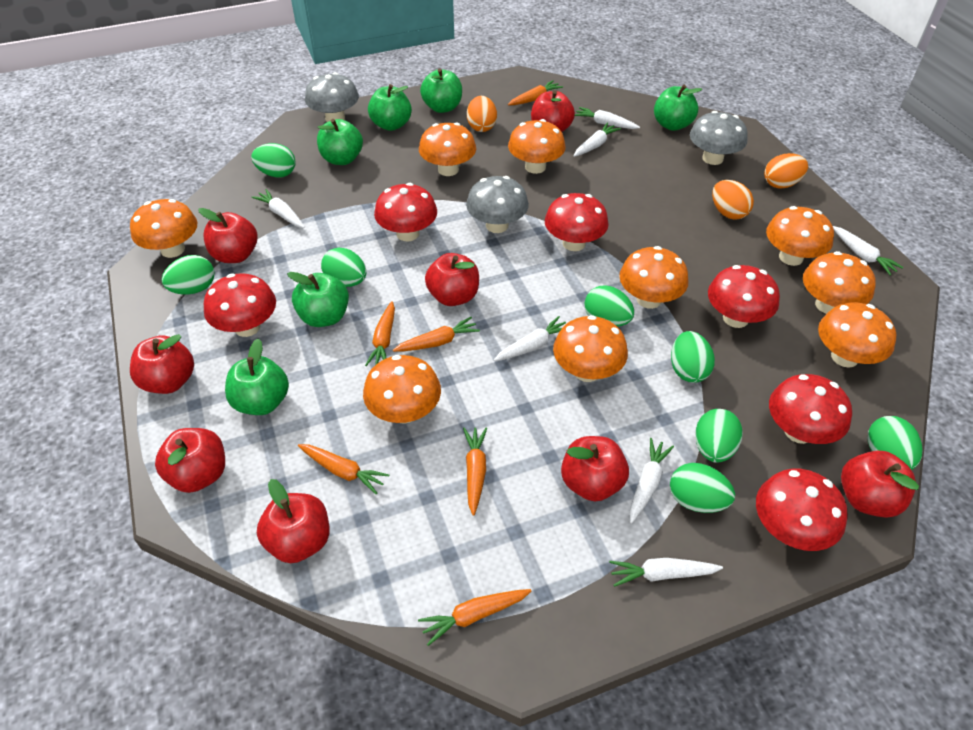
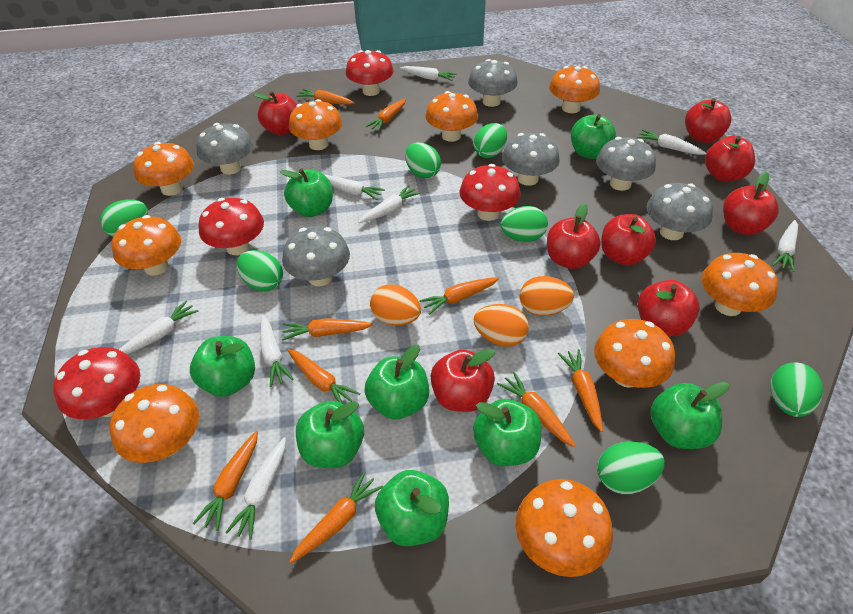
green apple: 6 -> 8
green egg: 8 -> 7
grey mushroom: 3 -> 6
orange carrot: 6 -> 9
red mushroom: 6 -> 4
white carrot: 7 -> 8

